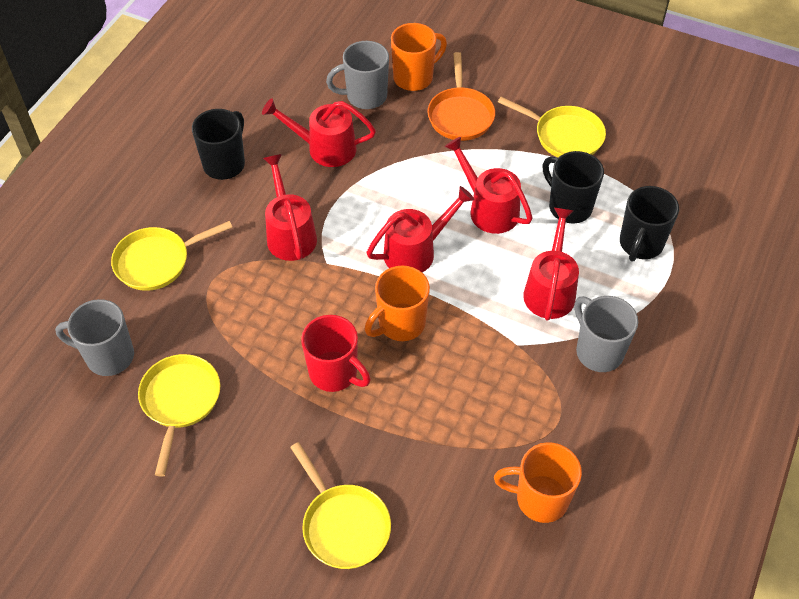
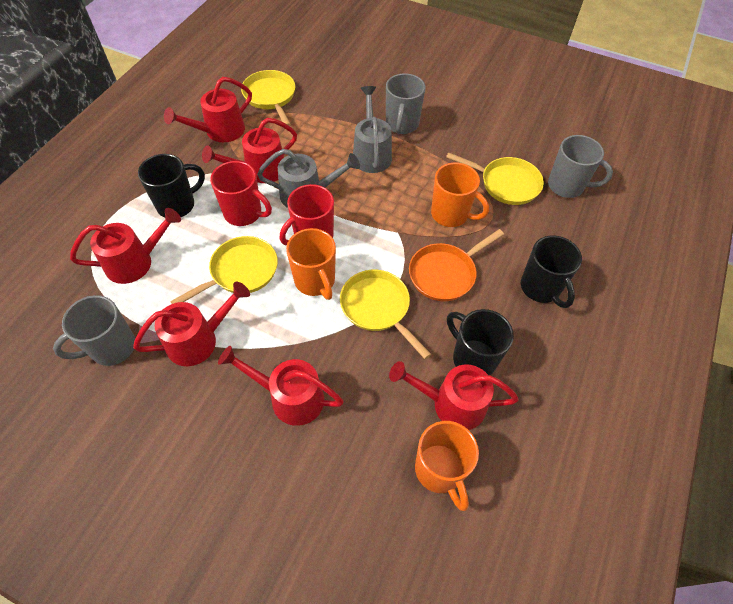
grey watering can: 0 -> 2
red mug: 1 -> 2
red watering can: 5 -> 6

